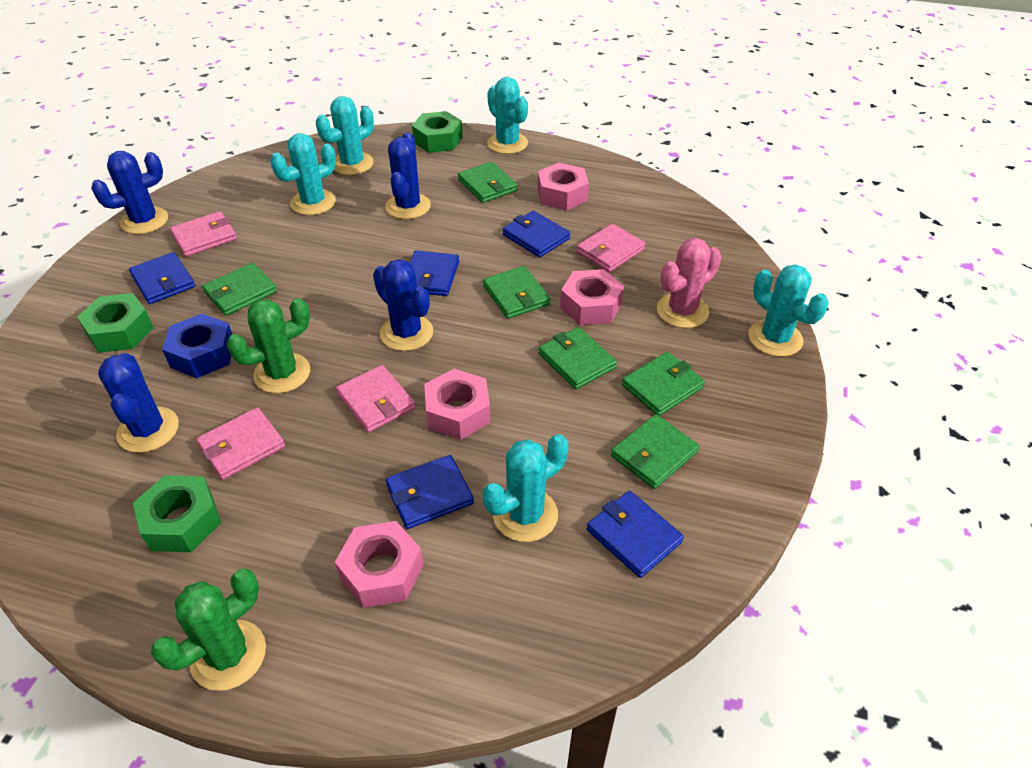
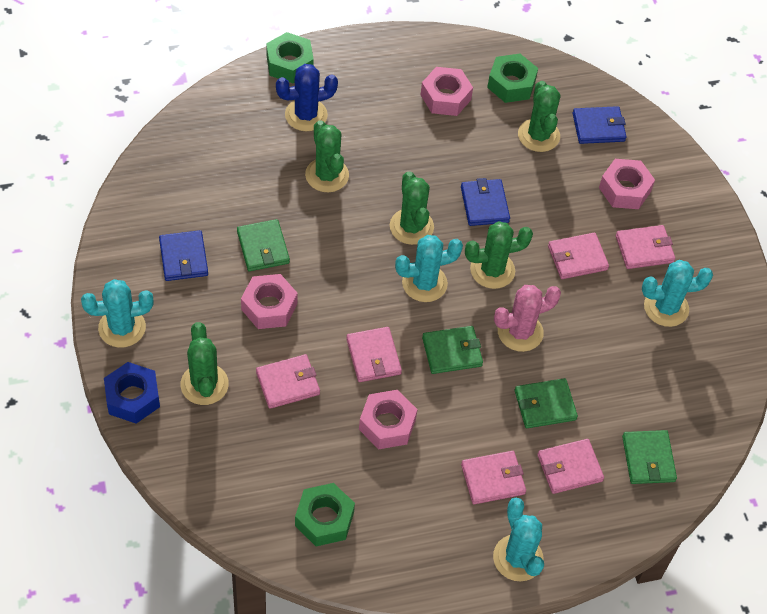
blue cactus: 4 -> 1
blue wallet: 5 -> 3
green cactus: 2 -> 5
green wallet: 6 -> 4
pink wallet: 4 -> 6
turquoise cactus: 5 -> 4

